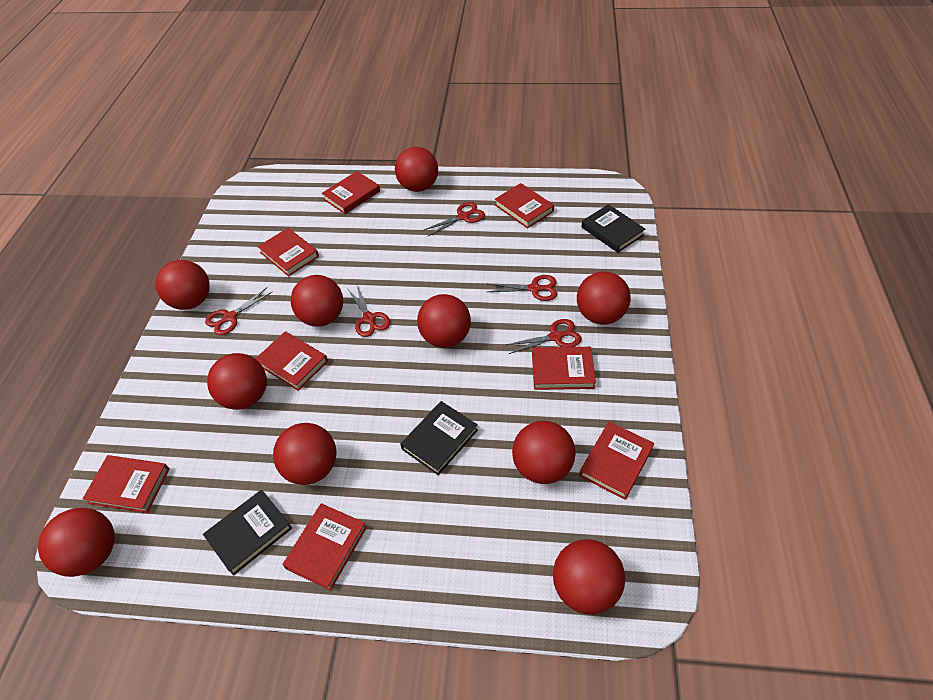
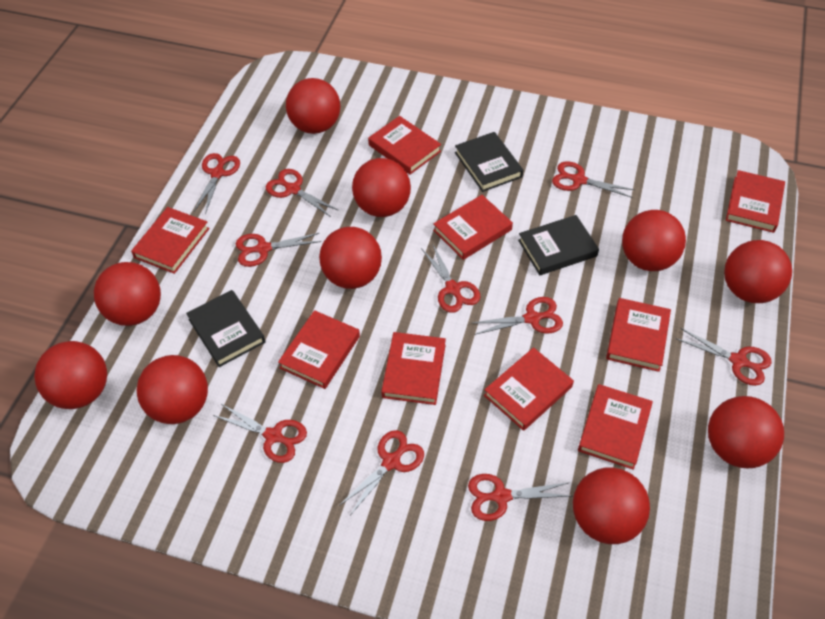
red book: 8 -> 9
red scissors: 5 -> 10

